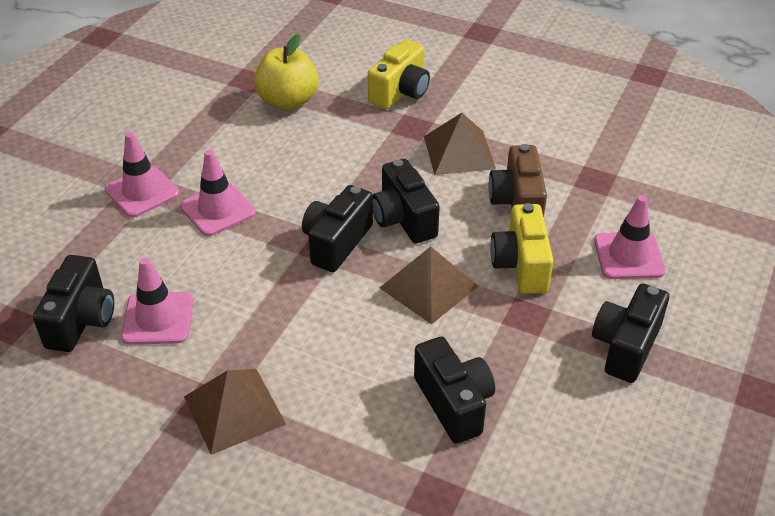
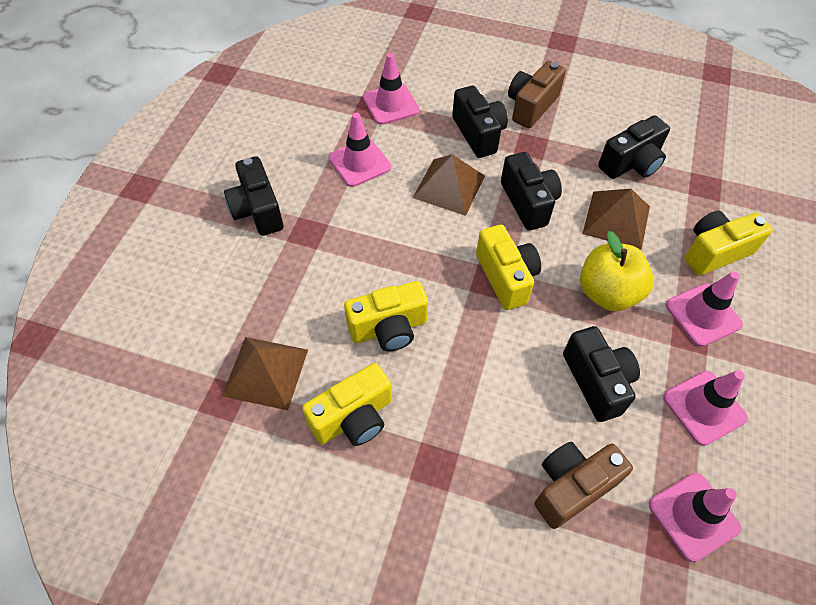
brown camera: 1 -> 2
pink traffic cone: 4 -> 5
yellow camera: 2 -> 4

